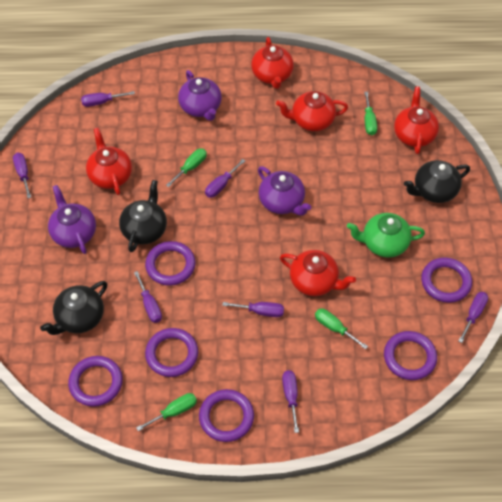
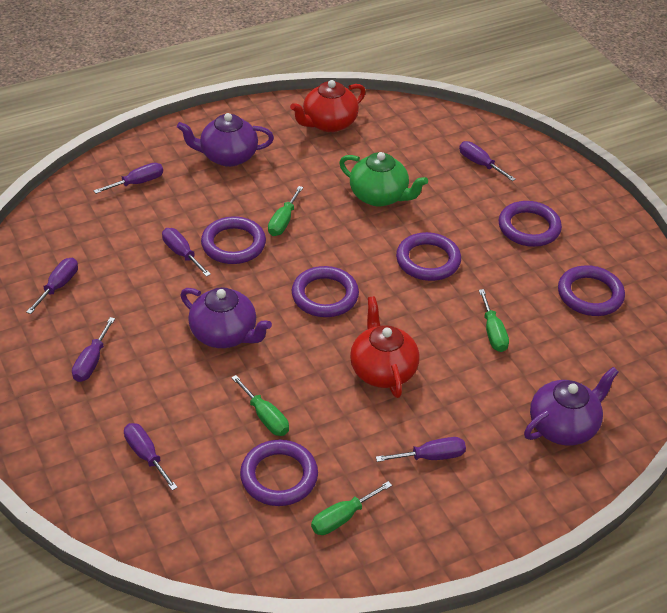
black teapot: 3 -> 0
red teapot: 5 -> 2

